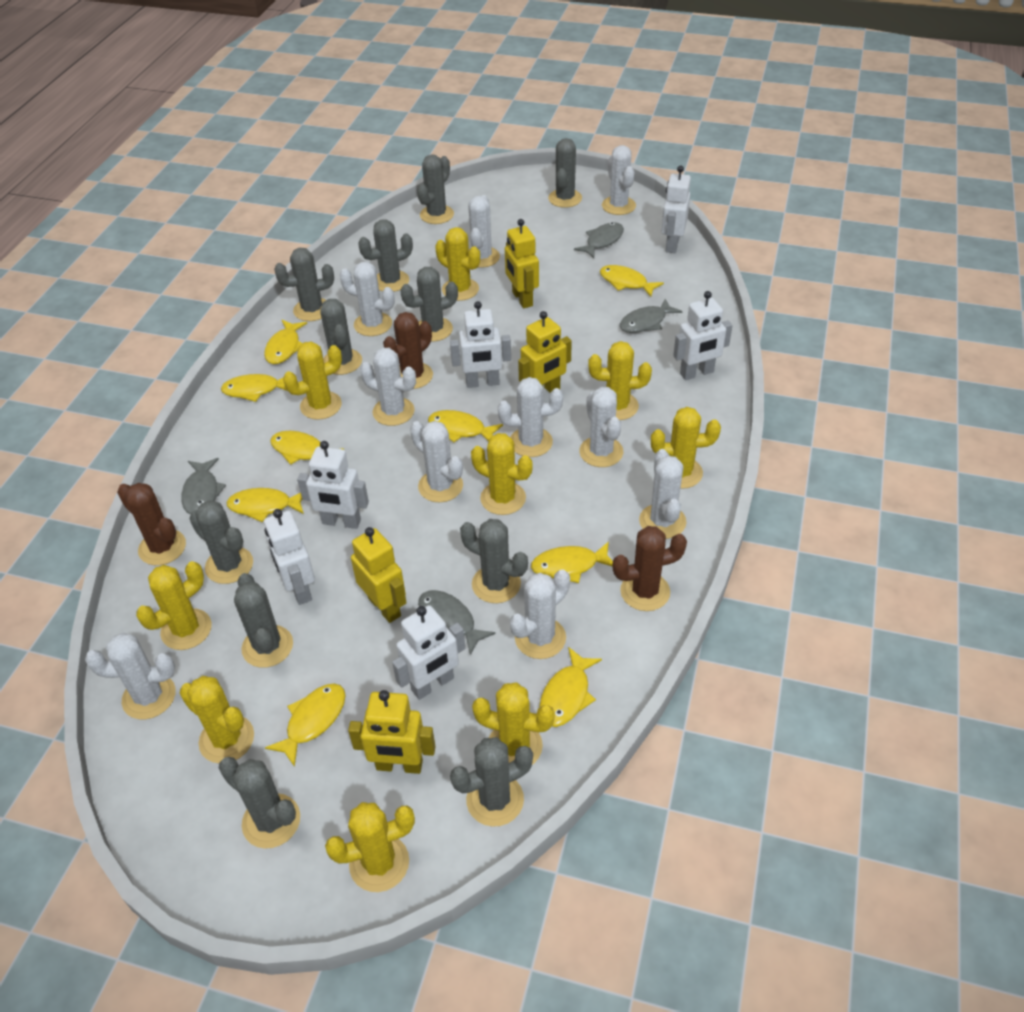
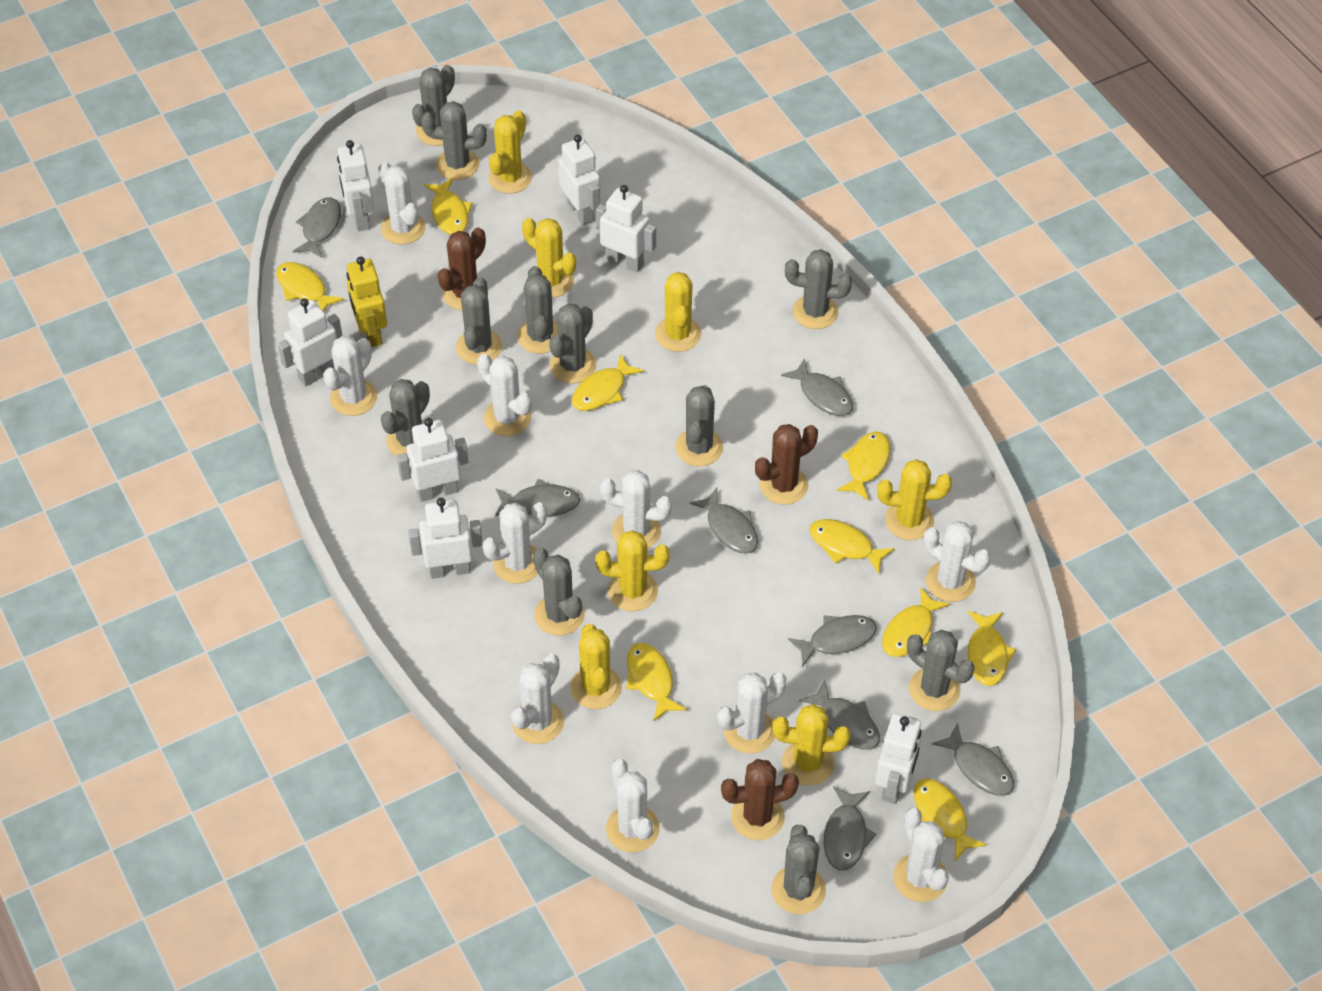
grey fish: 4 -> 8
white robot: 6 -> 7
yellow cactus: 9 -> 7
yellow robot: 4 -> 1

